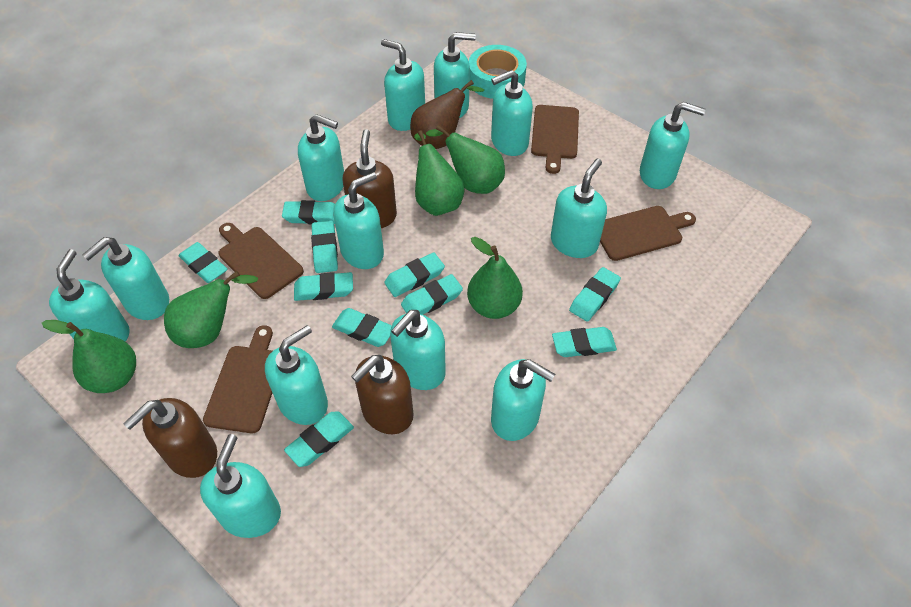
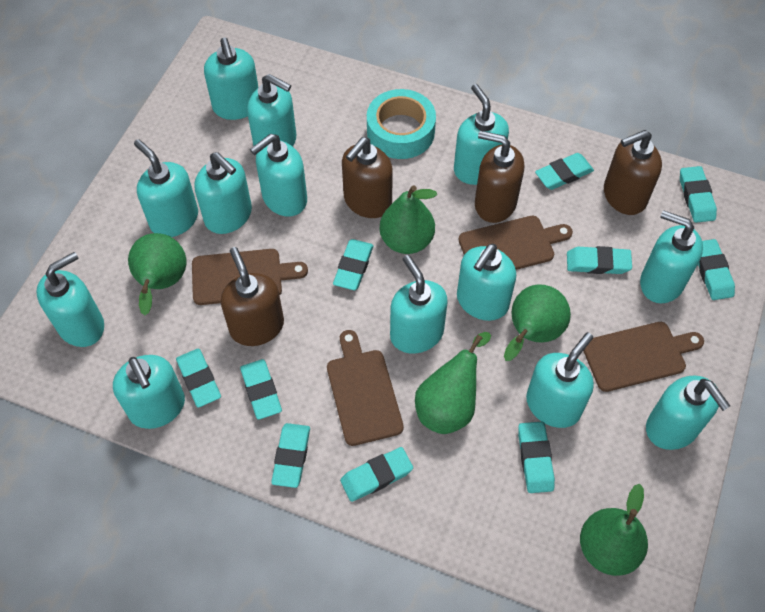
brown pear: 1 -> 0
brown soap dispenser: 3 -> 4

